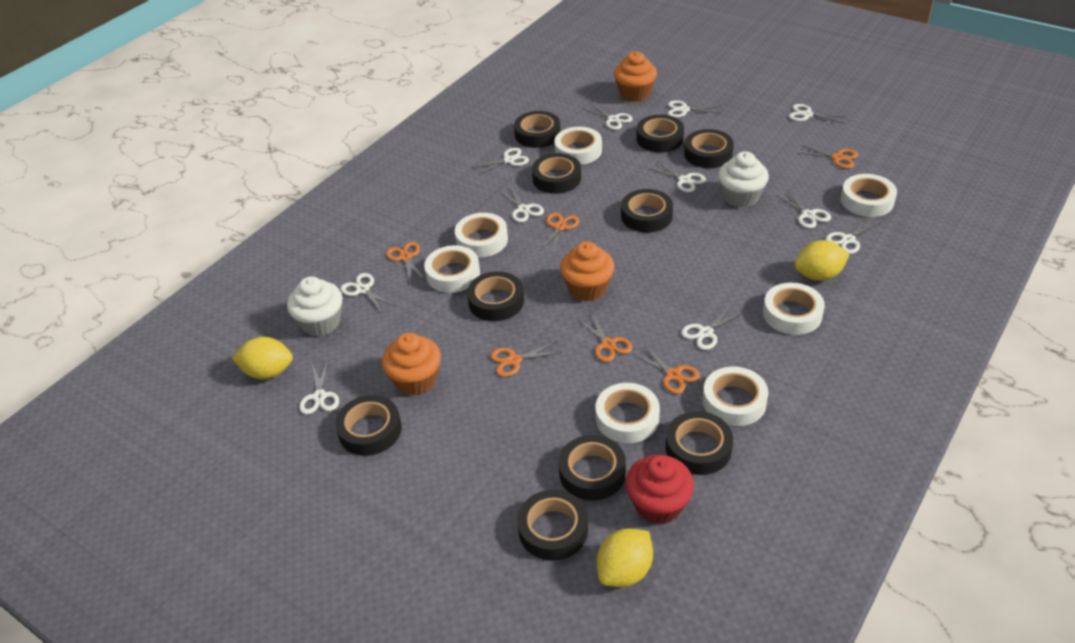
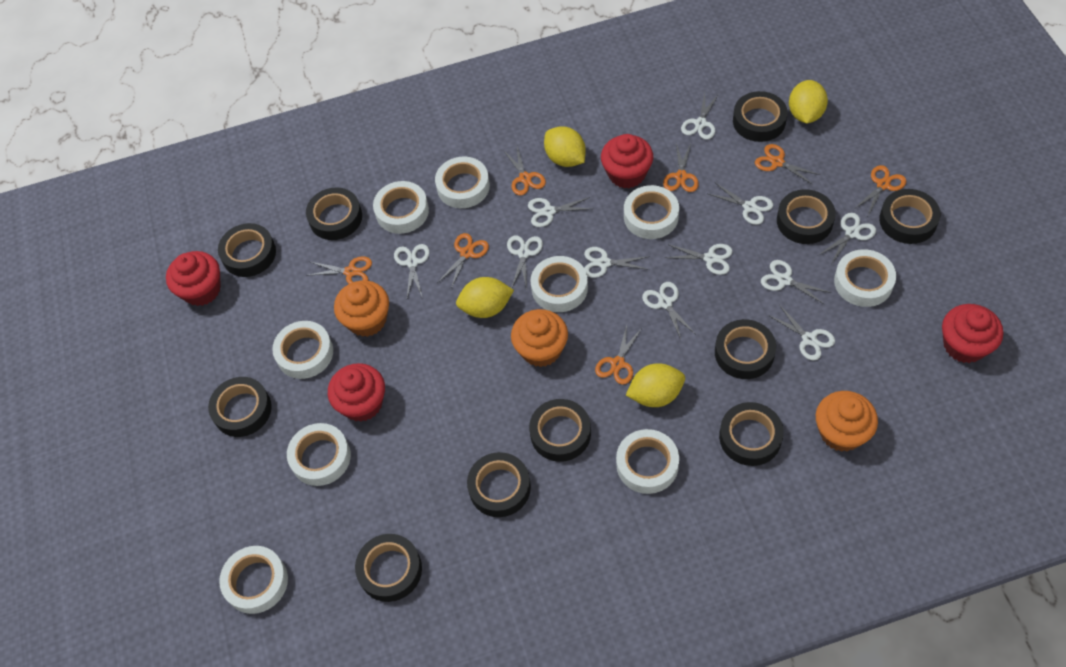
black tape: 10 -> 11
orange scissors: 6 -> 7
red cupcake: 1 -> 4
white cupcake: 2 -> 0
white tape: 7 -> 9
yellow lemon: 3 -> 4

